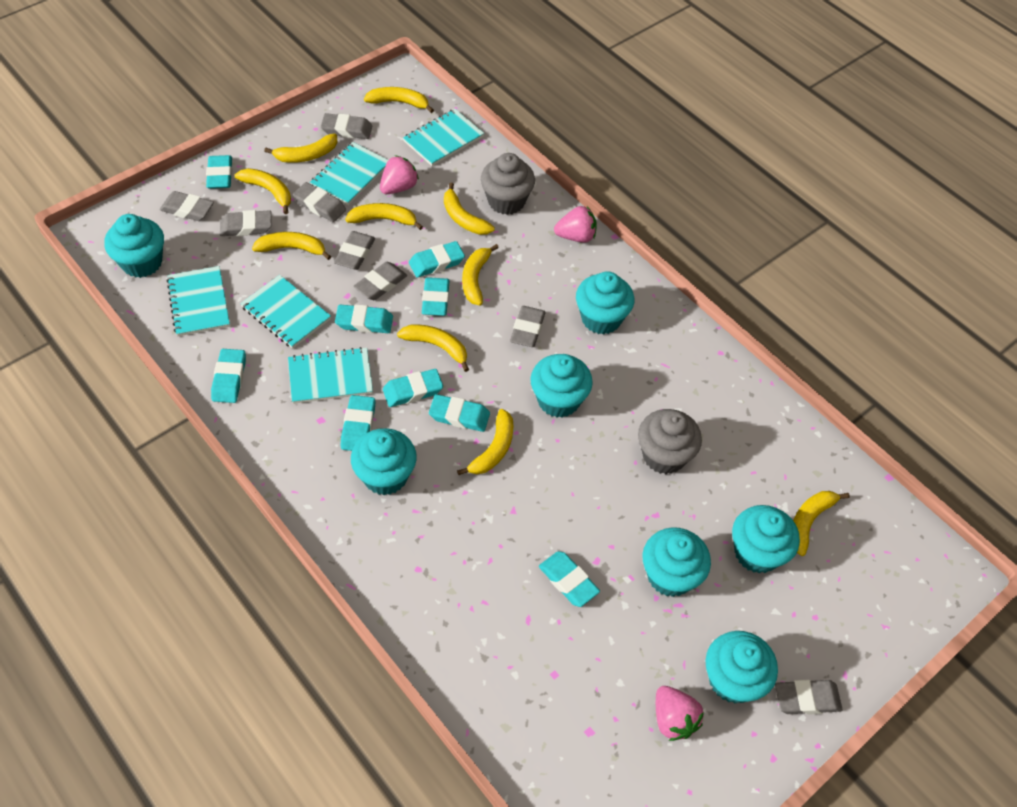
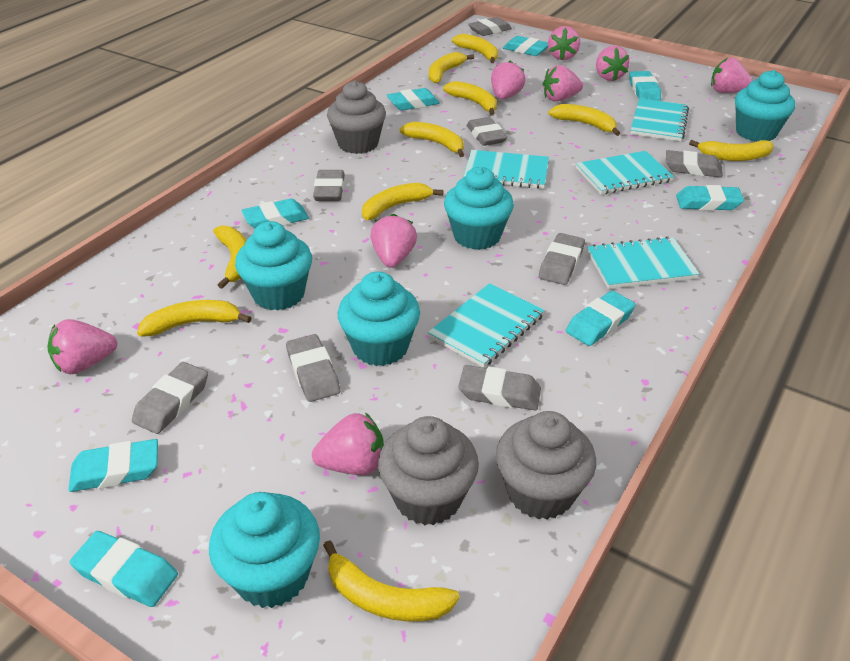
grey cupcake: 2 -> 3
pink strawberry: 3 -> 8
turquoise cupcake: 7 -> 5
turquoise eraser: 9 -> 8

